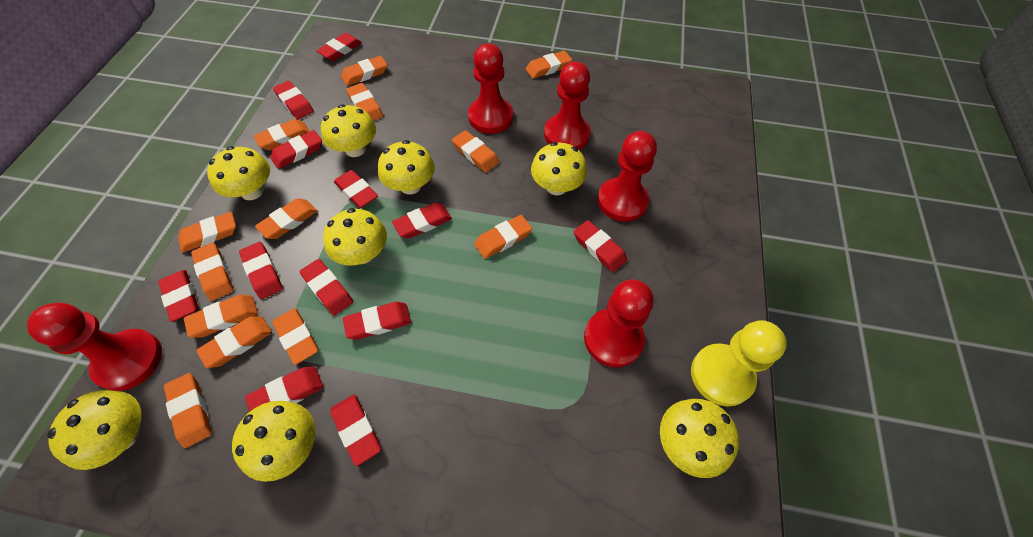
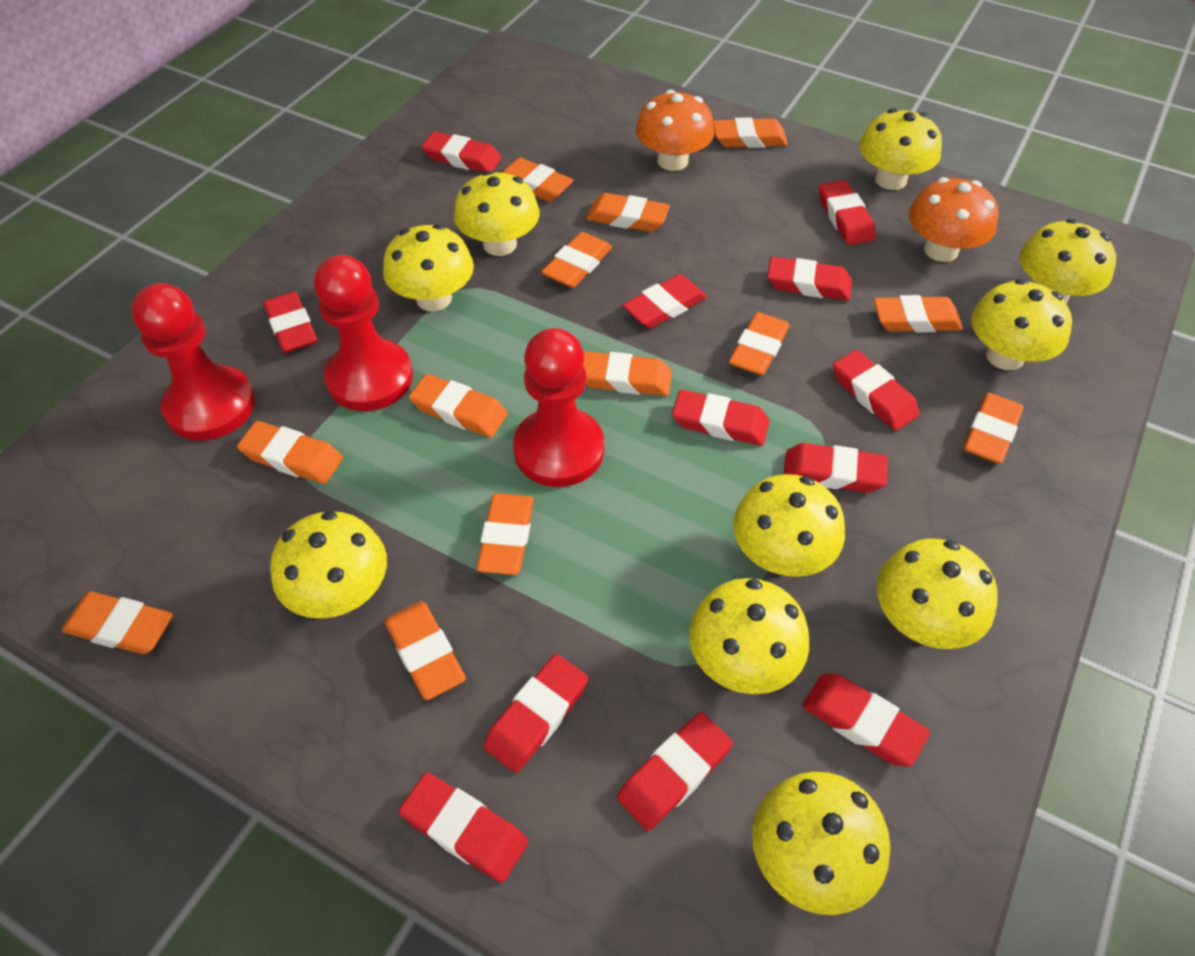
orange mushroom: 0 -> 2
red pawn: 5 -> 3
yellow mushroom: 8 -> 10
yellow pawn: 1 -> 0

